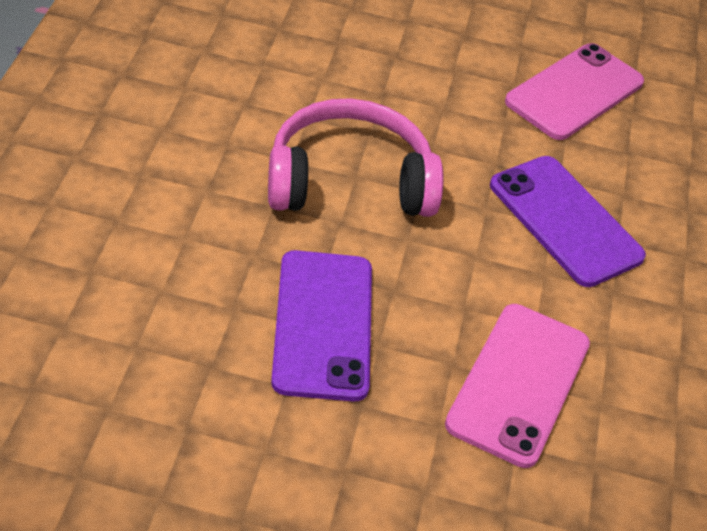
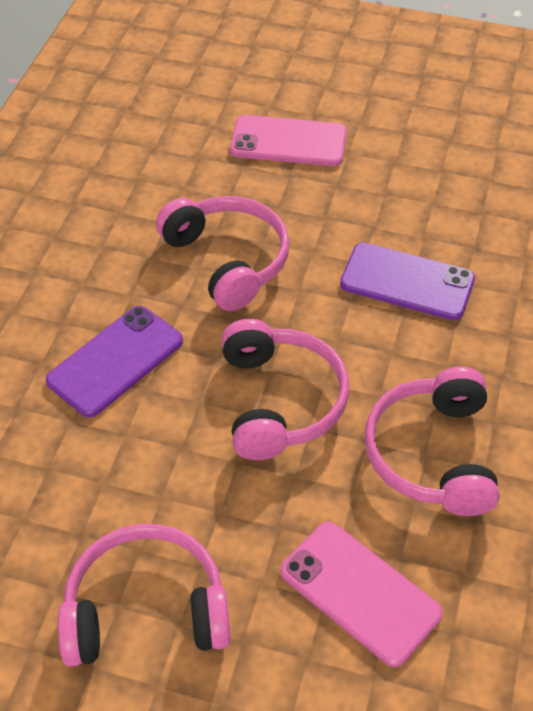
pink headphones: 1 -> 4

